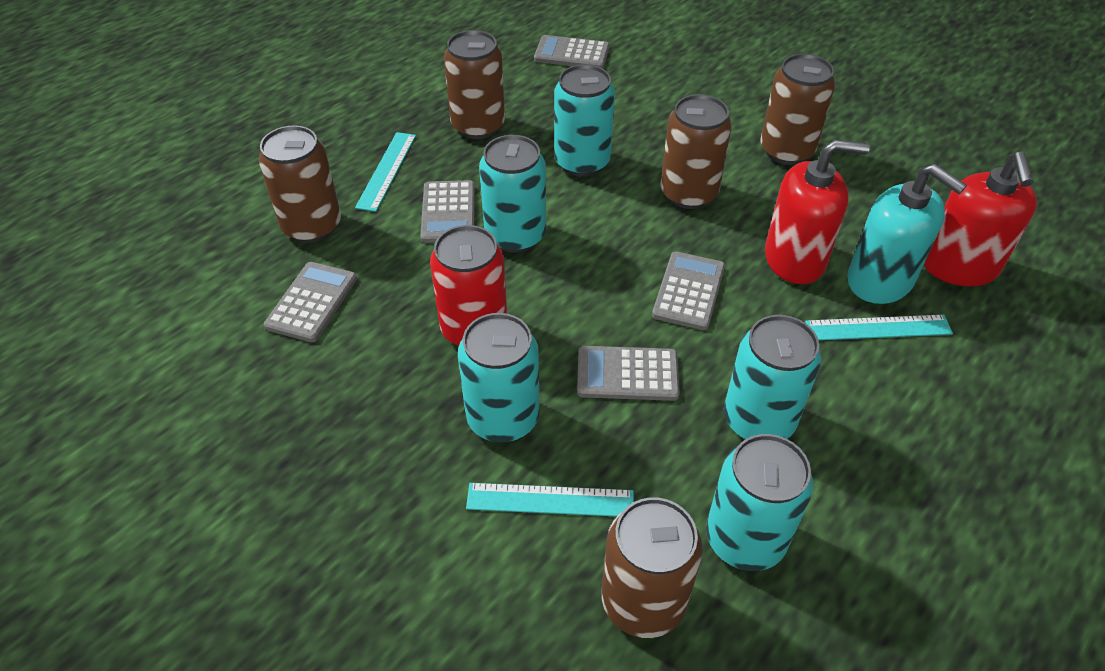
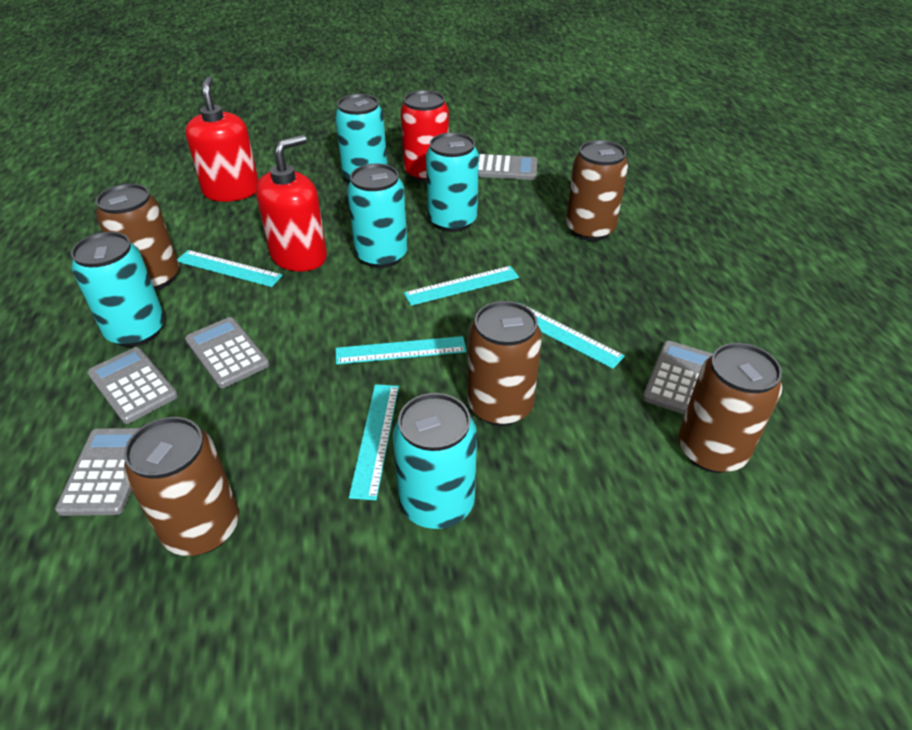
turquoise ruler: 3 -> 5
turquoise soap dispenser: 1 -> 0

